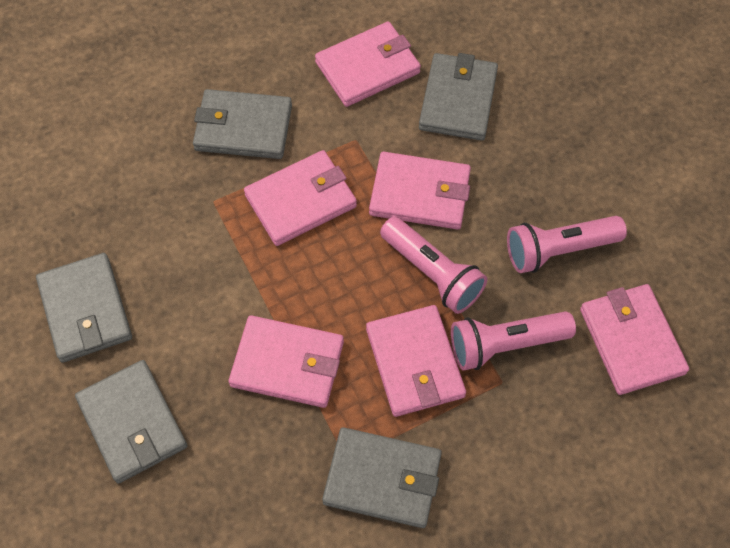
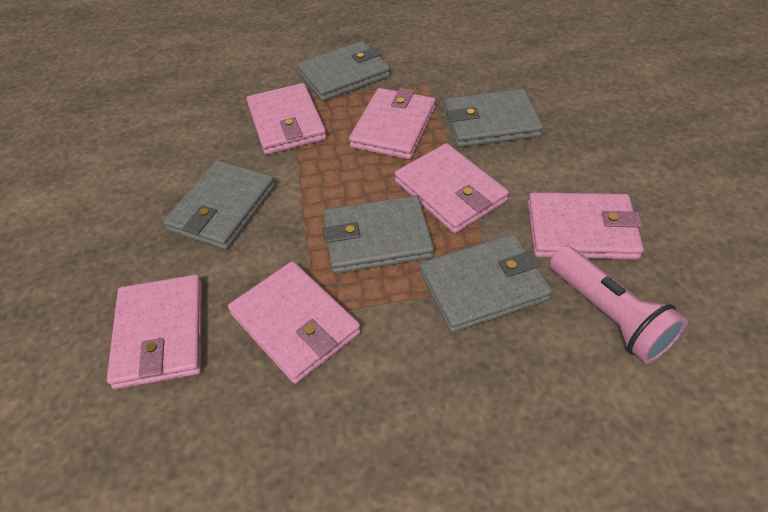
pink flashlight: 3 -> 1

